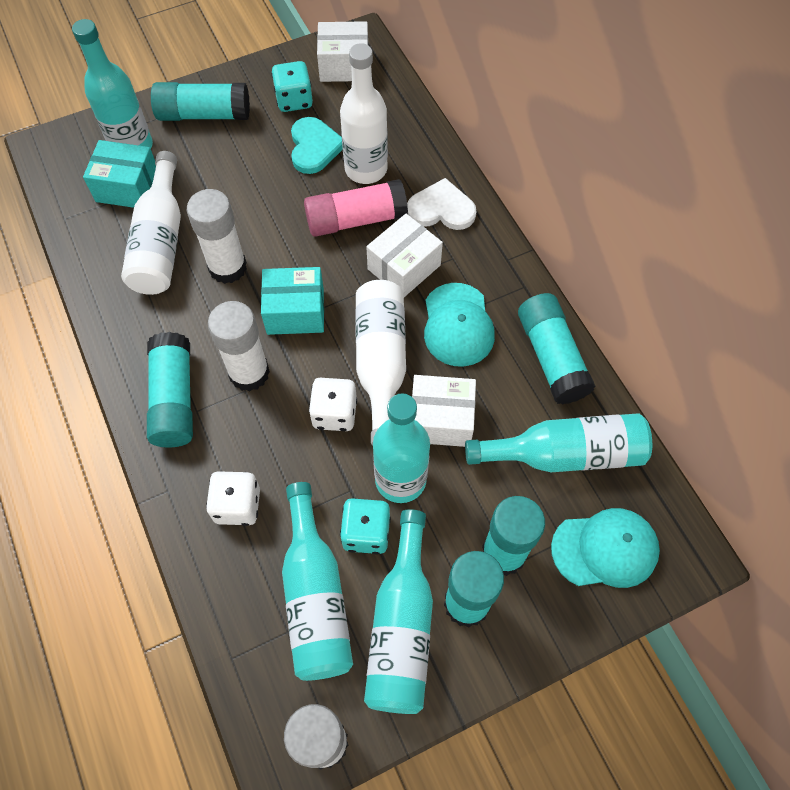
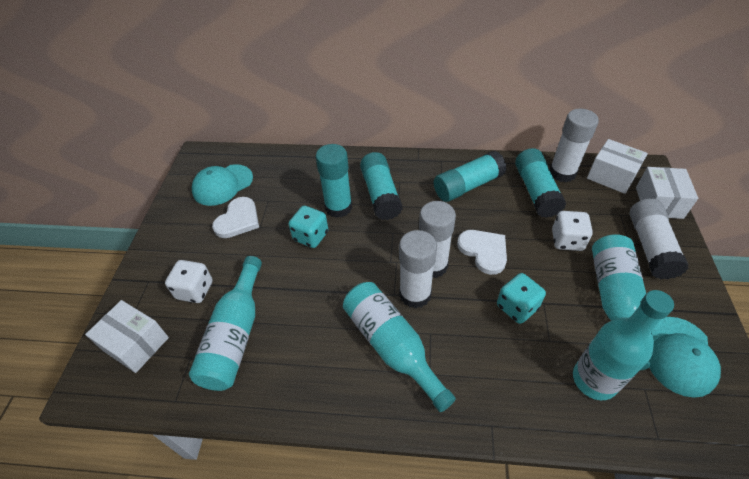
pink glue stick: 1 -> 0
turquoise bottle: 5 -> 4
turquoise box: 2 -> 0
turquoise glue stick: 5 -> 4
turquoise heart: 1 -> 0
white bottle: 3 -> 0
white glue stick: 3 -> 4
white heart: 1 -> 2

